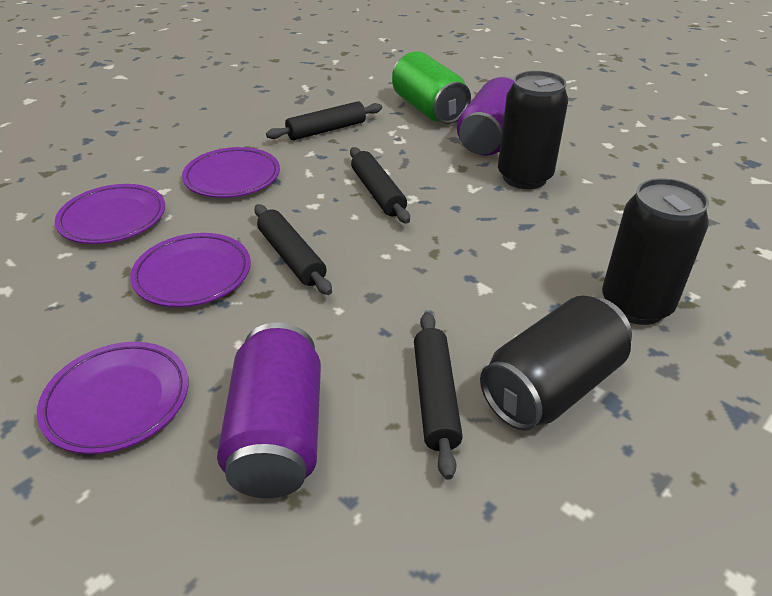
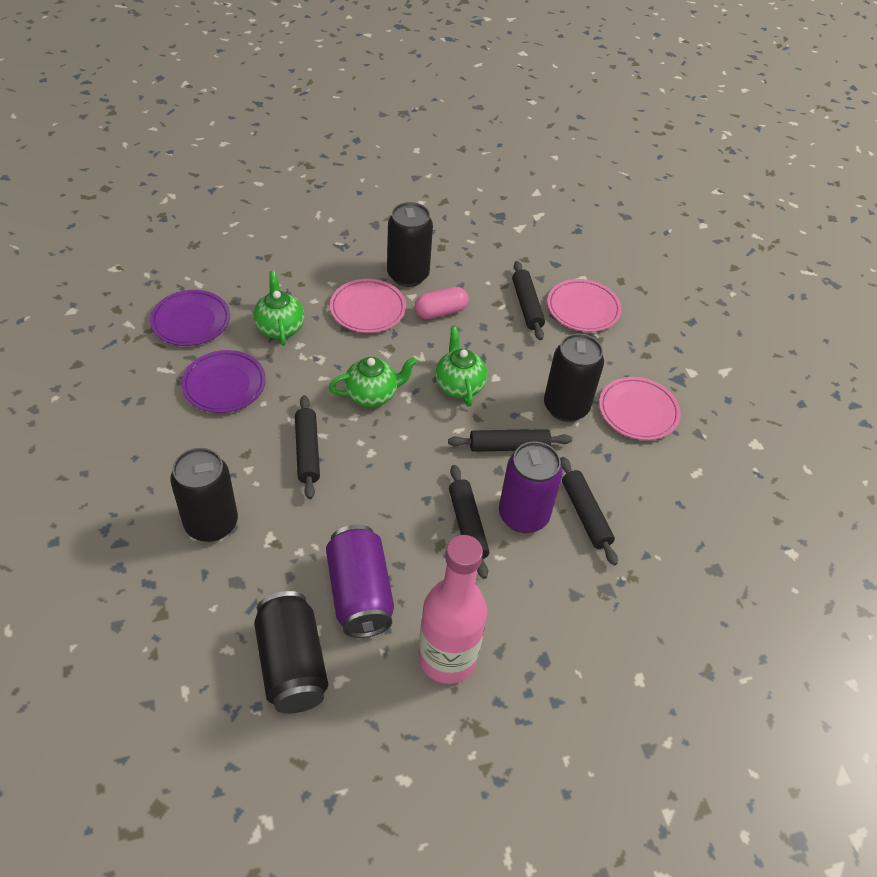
black can: 3 -> 4
black rolling pin: 4 -> 5
green can: 1 -> 0
green teapot: 0 -> 3
pink bottle: 0 -> 1
pink capsule: 0 -> 1
pink plate: 0 -> 3
purple plate: 4 -> 2

